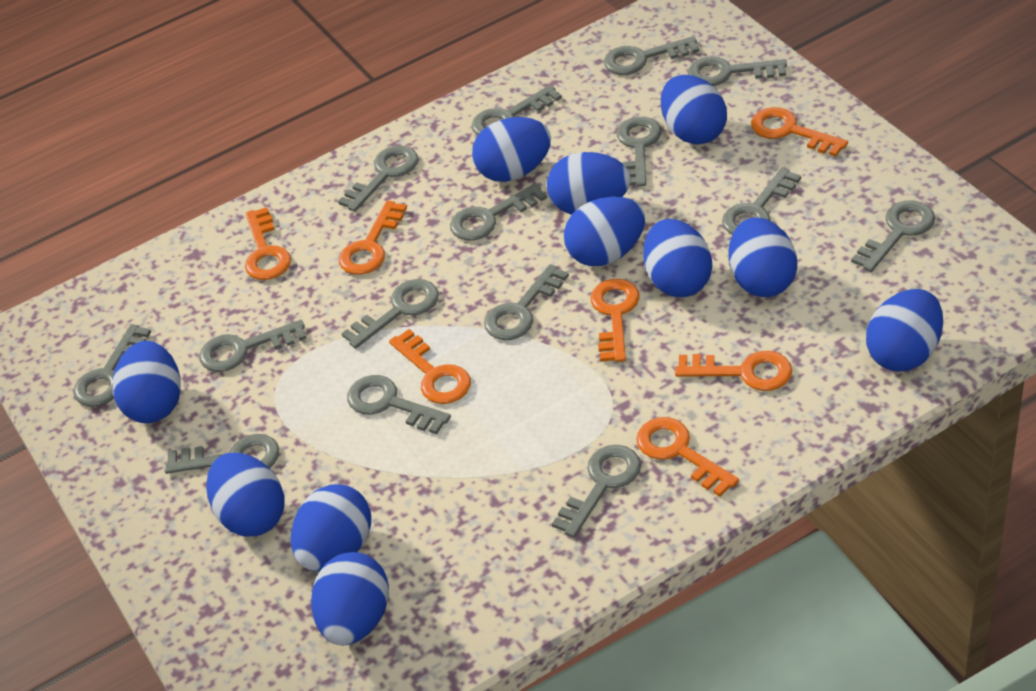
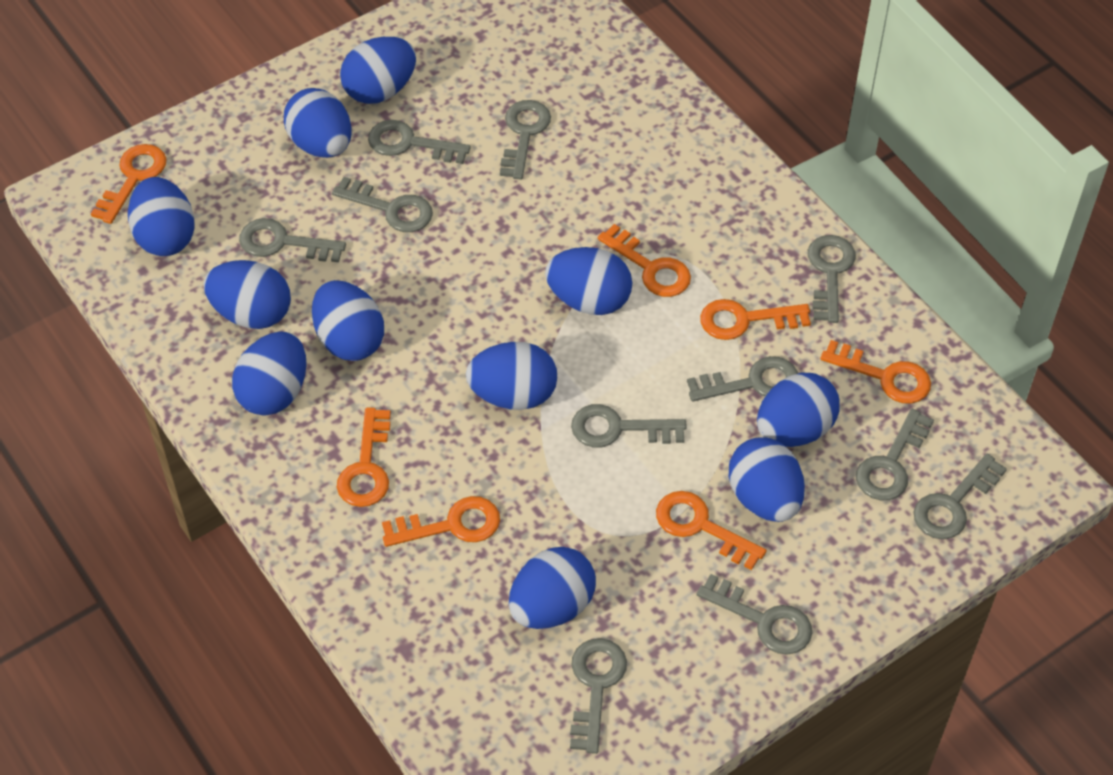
grey key: 15 -> 11

